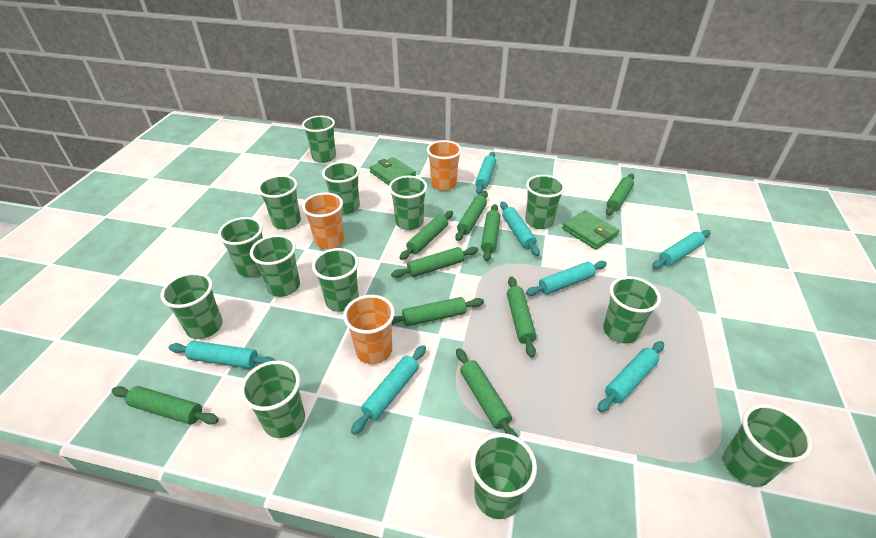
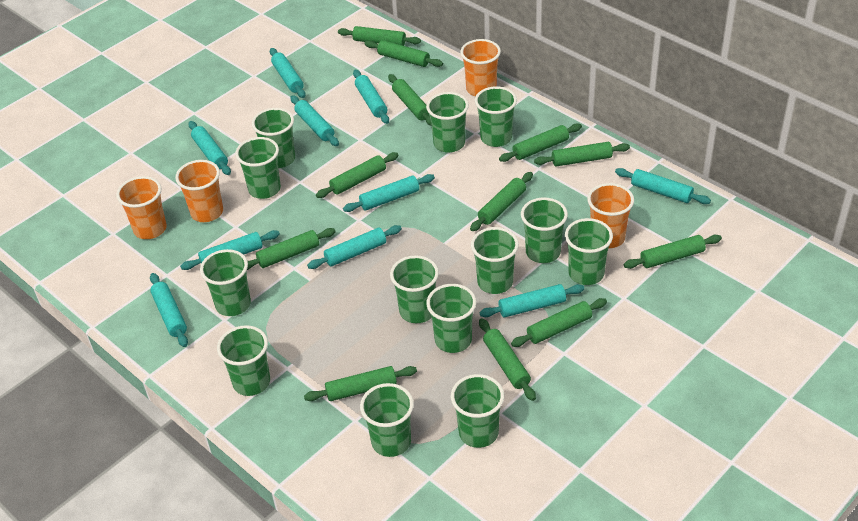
green rolling pin: 9 -> 12
green wallet: 2 -> 0
orange cup: 3 -> 4
turquoise rolling pin: 7 -> 10

